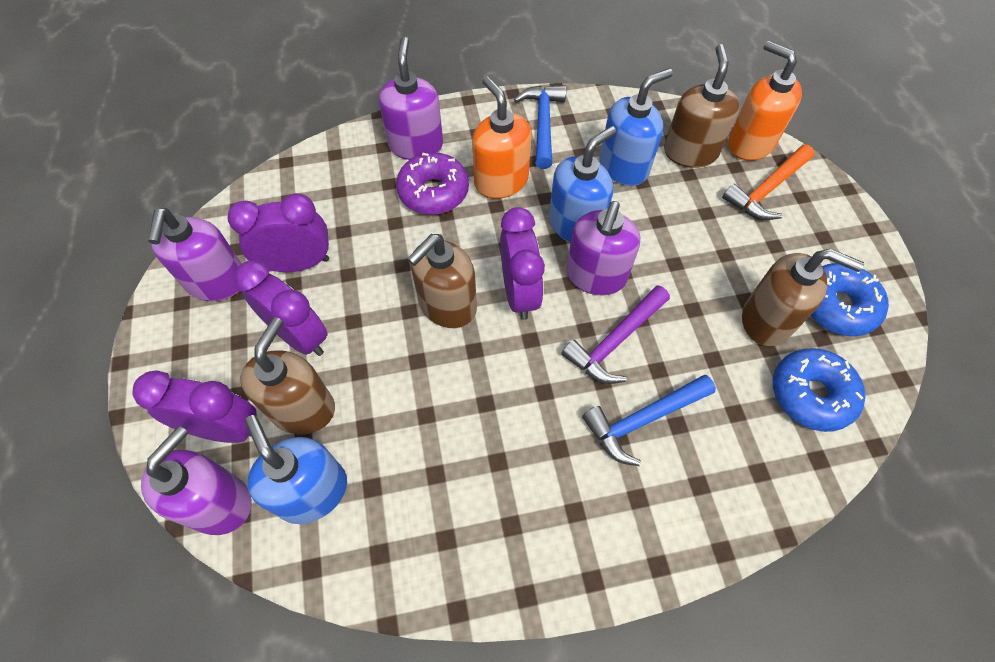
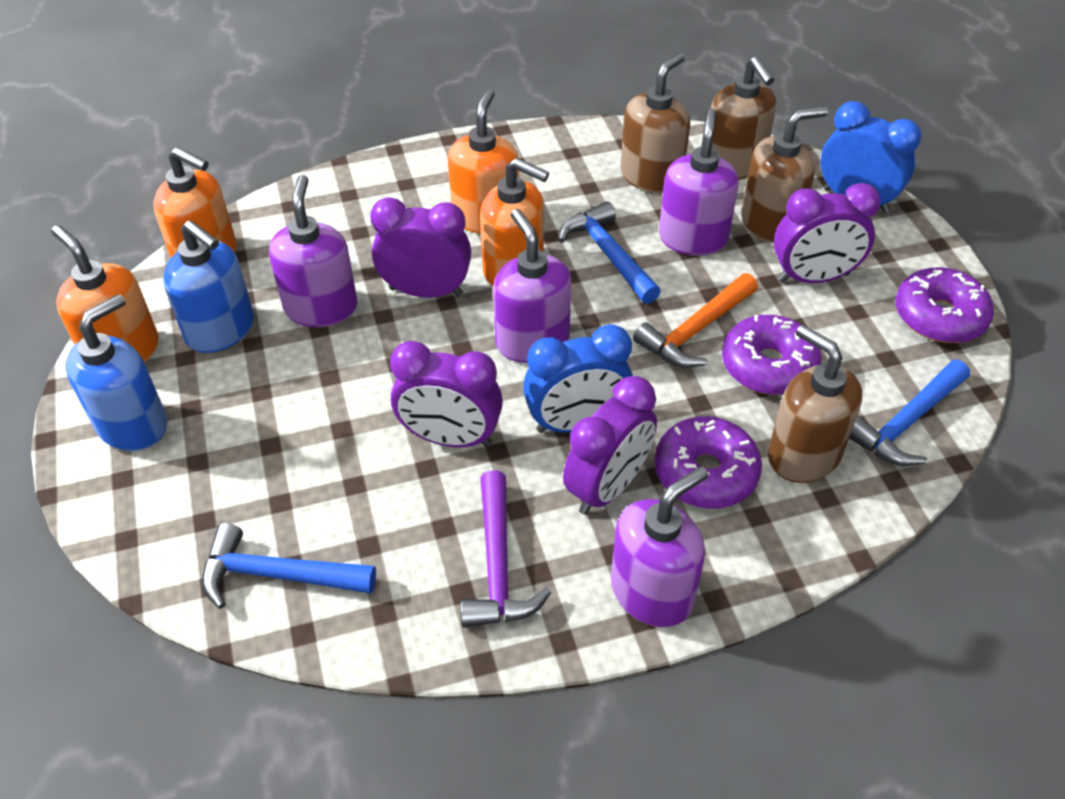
blue clock: 0 -> 2
blue donut: 2 -> 0
blue hammer: 2 -> 3
blue soap dispenser: 3 -> 2
orange soap dispenser: 2 -> 4
purple donut: 1 -> 3

